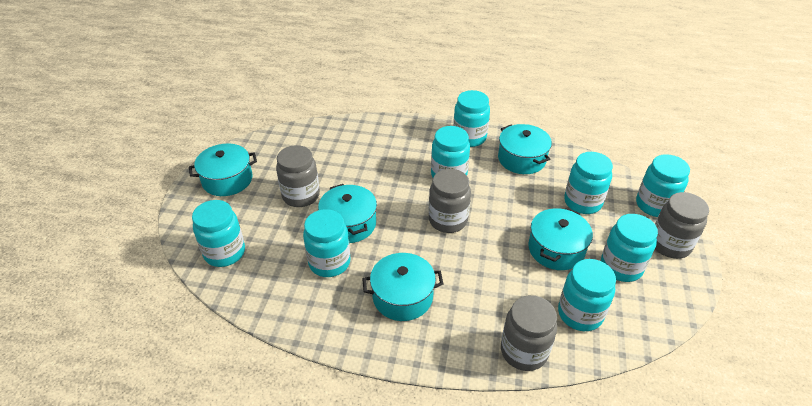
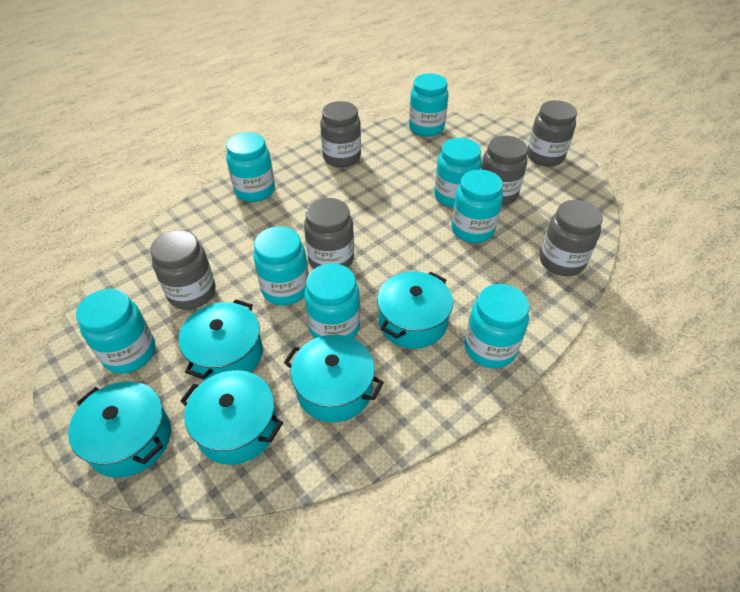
grey jar: 4 -> 6

